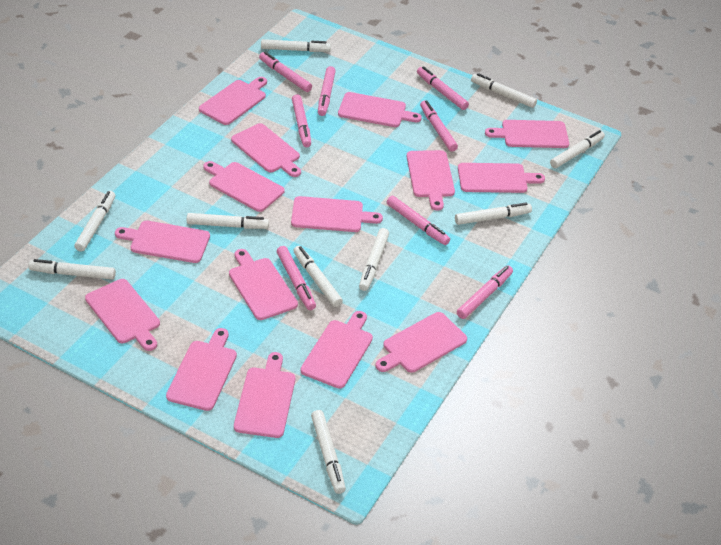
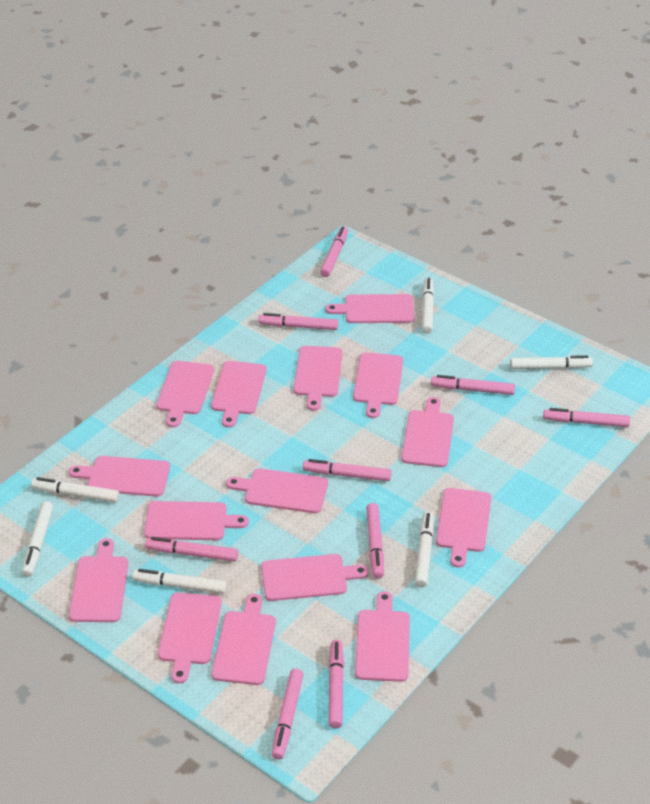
pink marker: 8 -> 9
white marker: 10 -> 6

